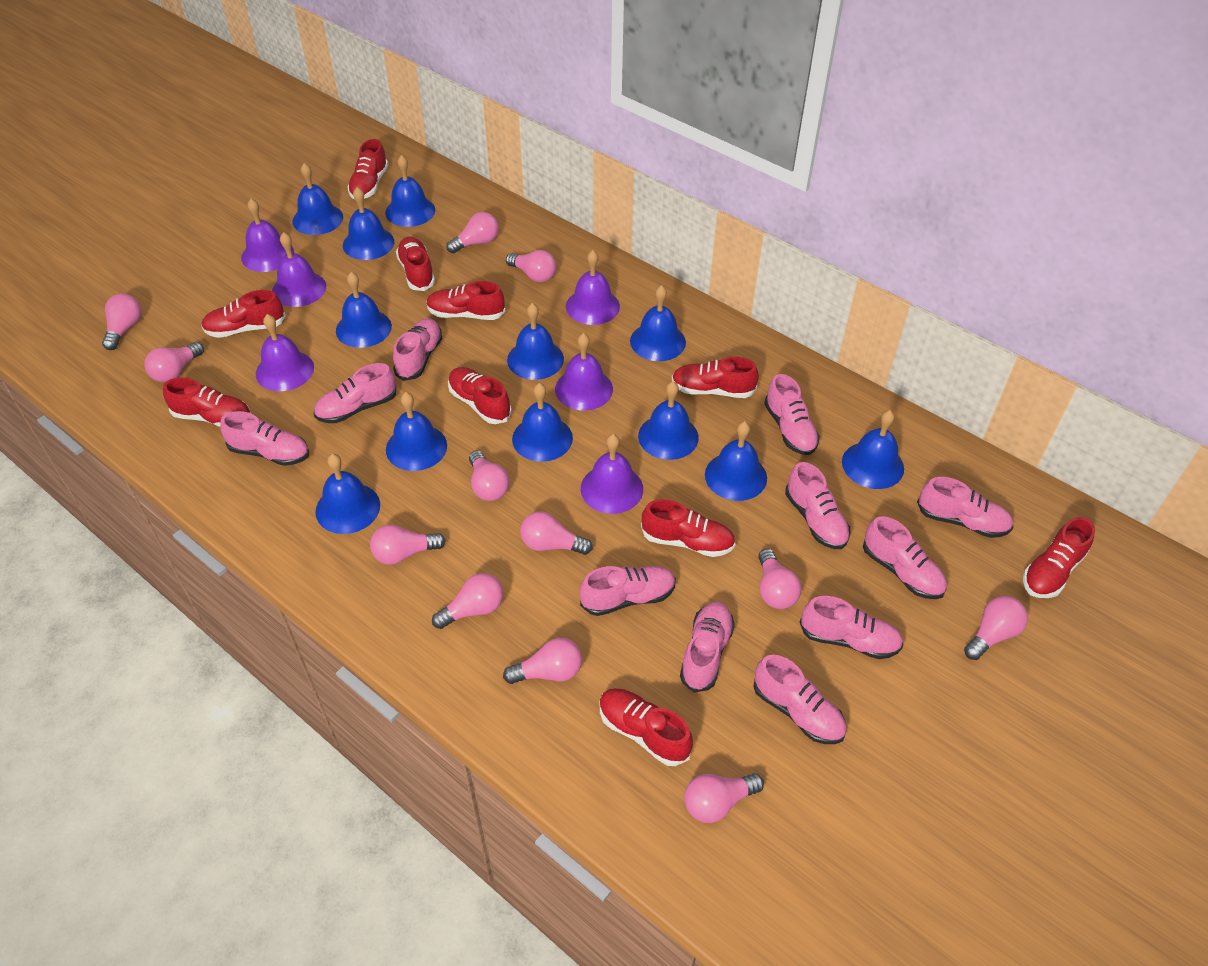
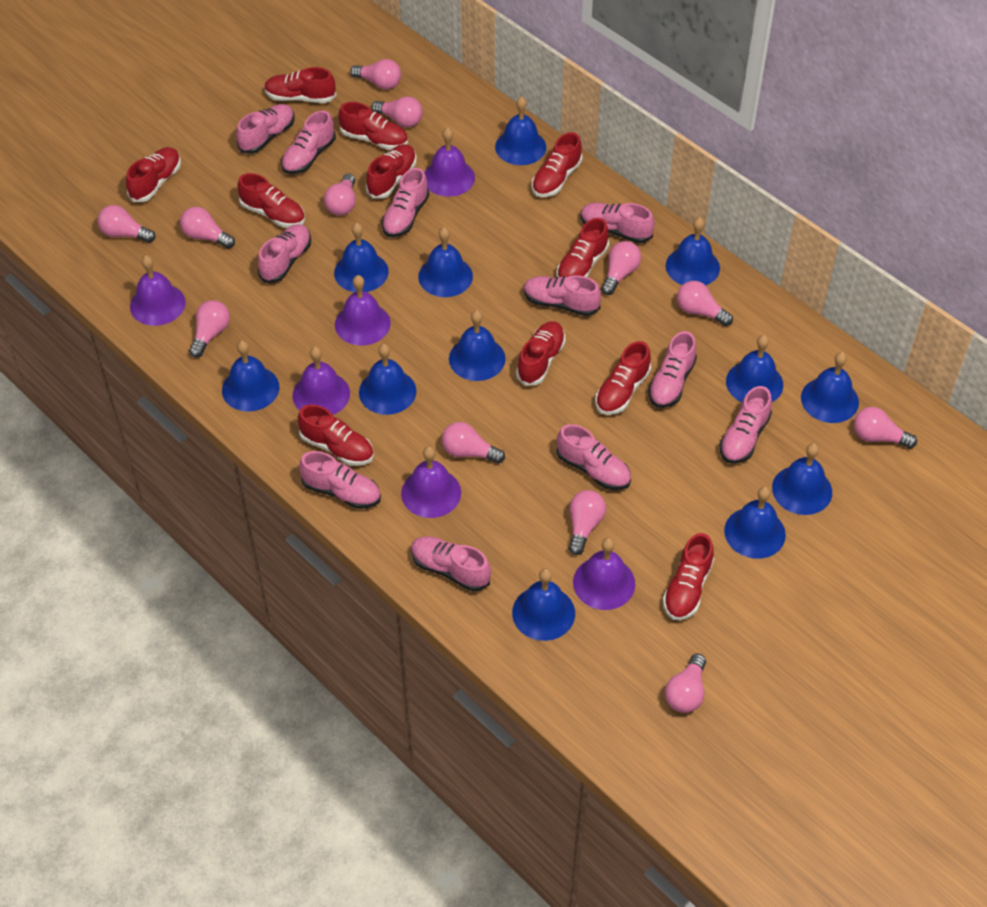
red shoe: 10 -> 11

